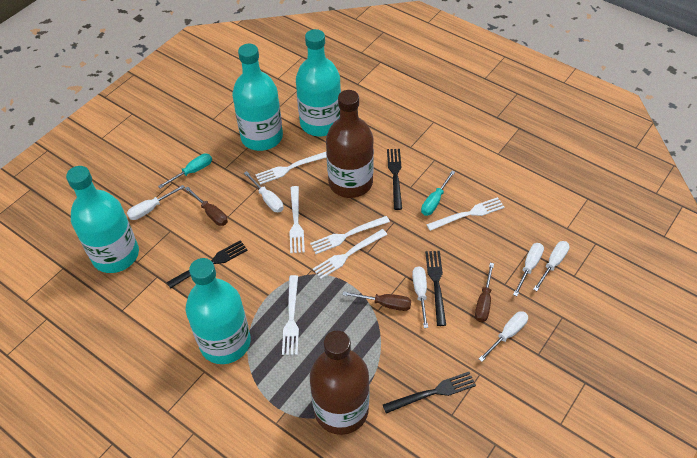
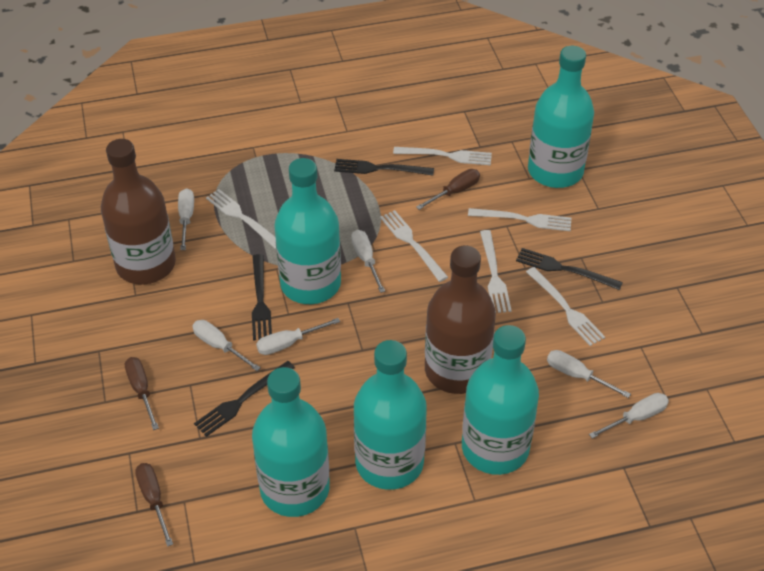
turquoise bottle: 4 -> 5
turquoise screwdriver: 2 -> 0

